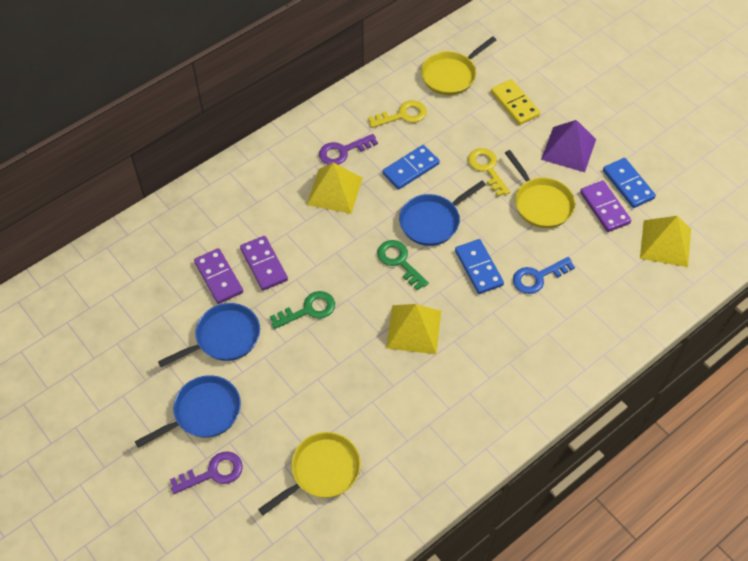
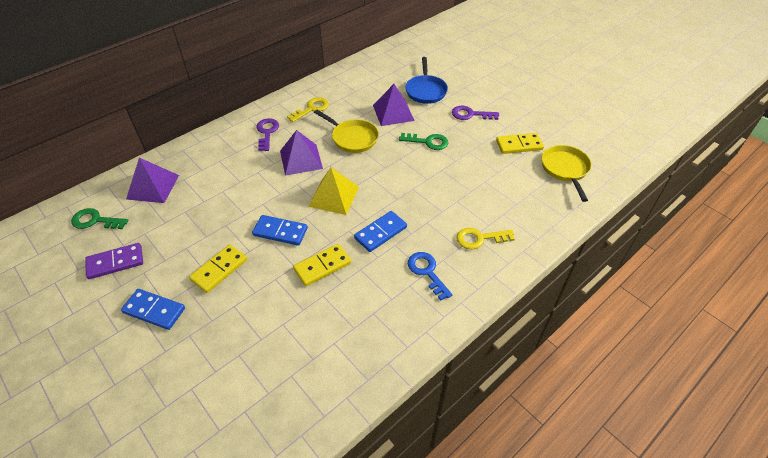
blue pan: 3 -> 1
purple domino: 3 -> 1
purple pyramid: 1 -> 3
yellow domino: 1 -> 3
yellow pan: 3 -> 2
yellow pyramid: 3 -> 1

